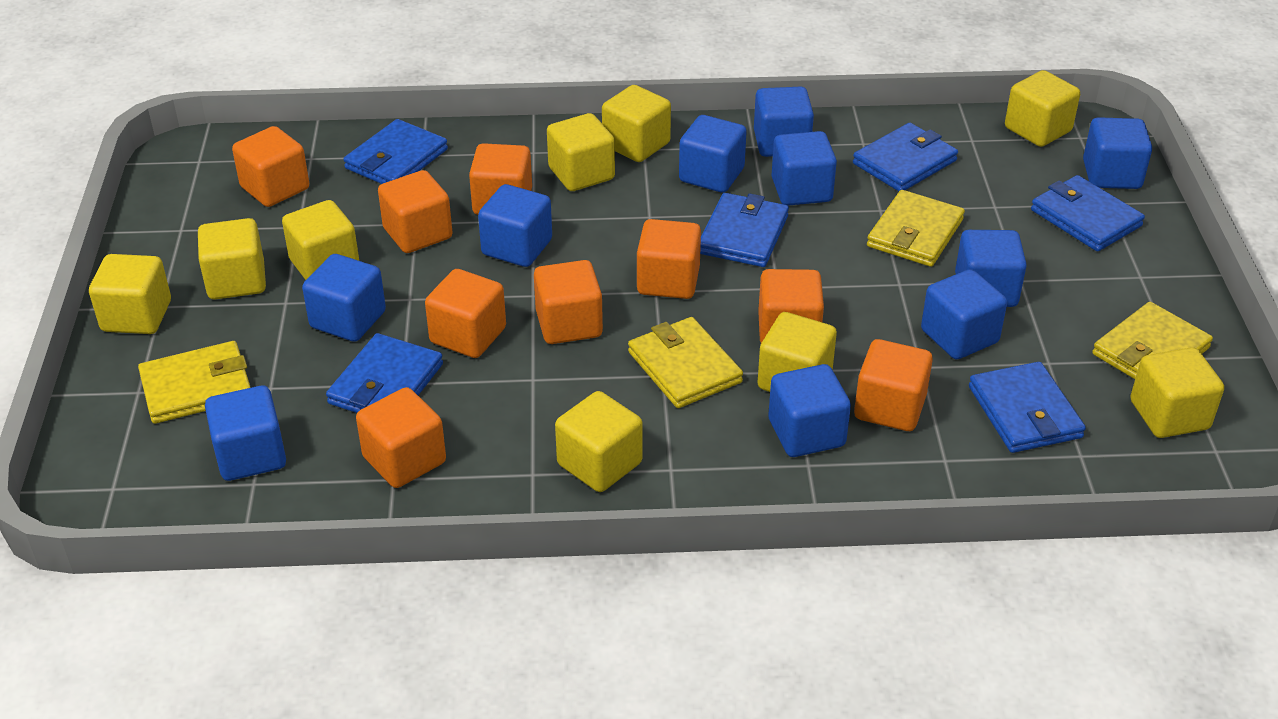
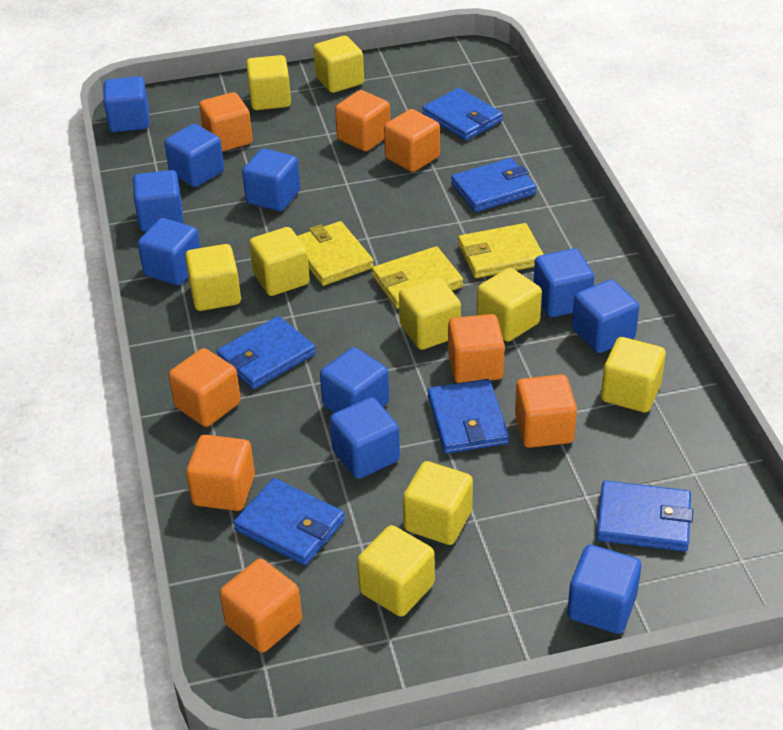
orange cube: 9 -> 8
yellow wallet: 4 -> 3

